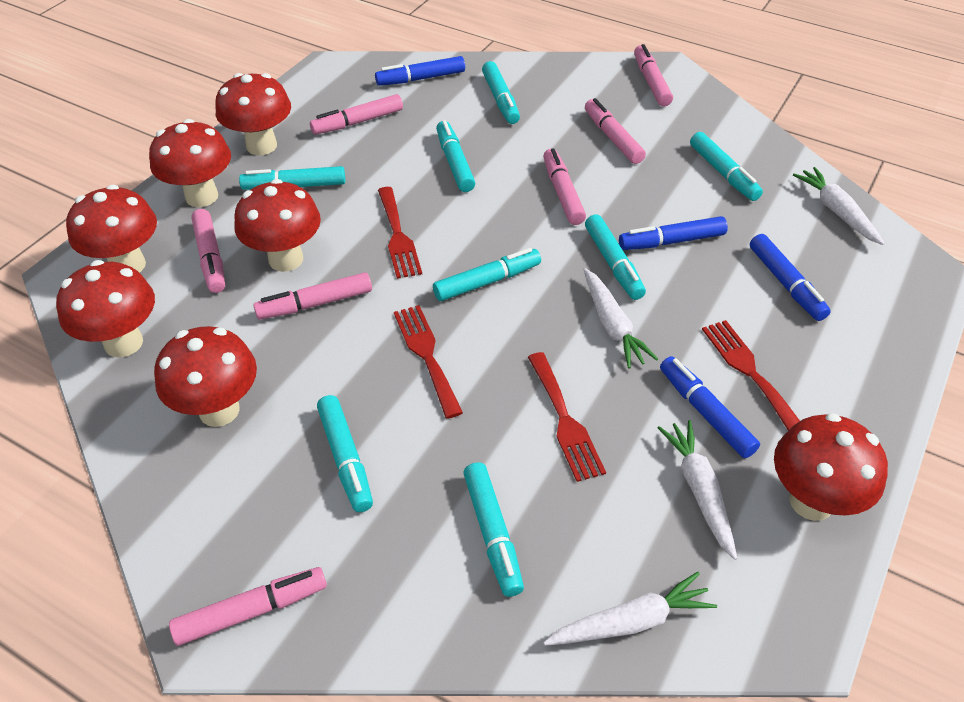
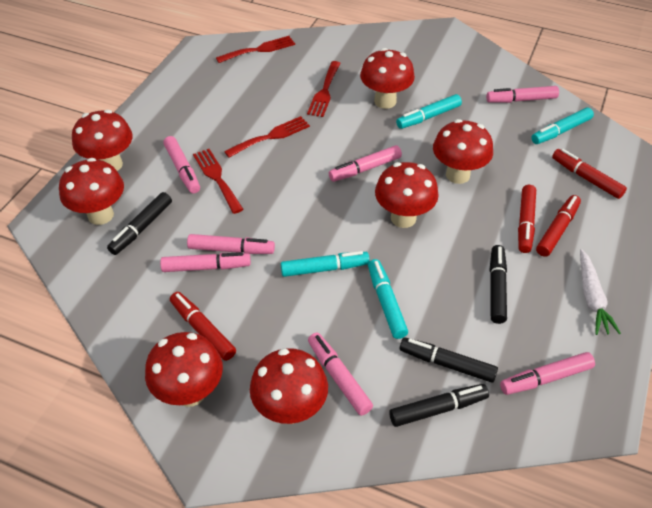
black marker: 0 -> 4
blue marker: 4 -> 0
red marker: 0 -> 4
turquoise marker: 8 -> 4
white carrot: 4 -> 1

